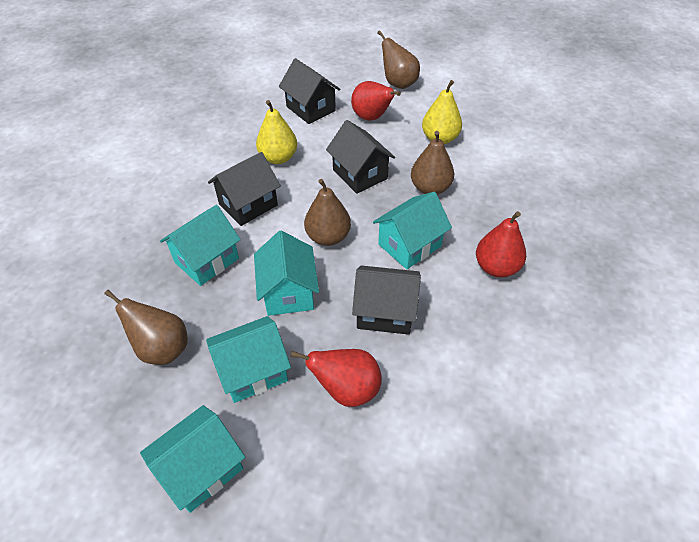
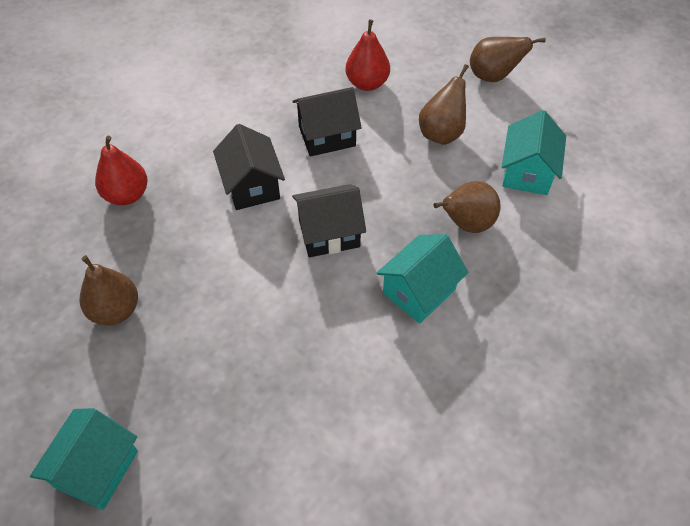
black house: 4 -> 3
red pear: 3 -> 2
turquoise house: 5 -> 3
yellow pear: 2 -> 0

